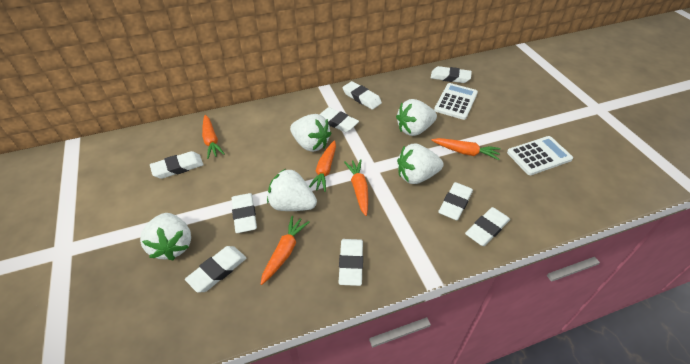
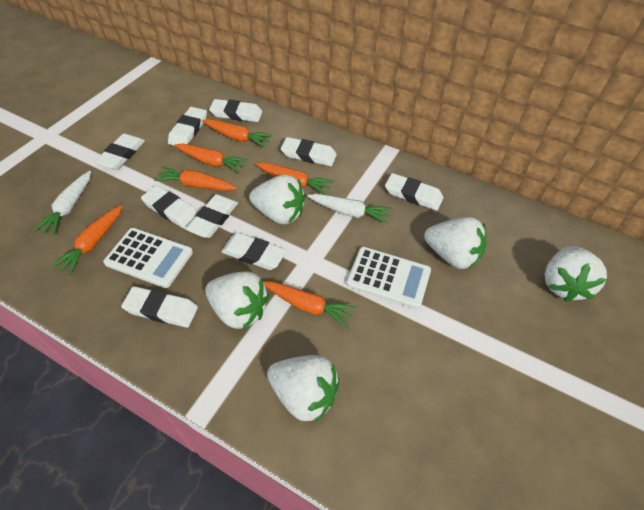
orange carrot: 5 -> 6
white carrot: 0 -> 2

